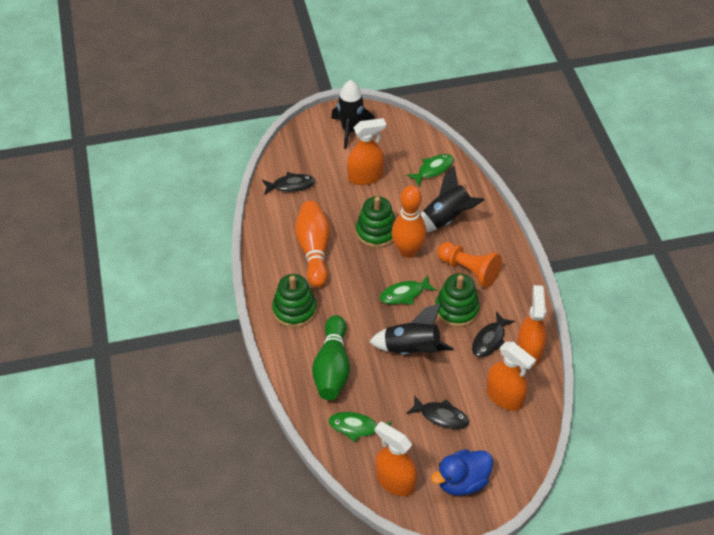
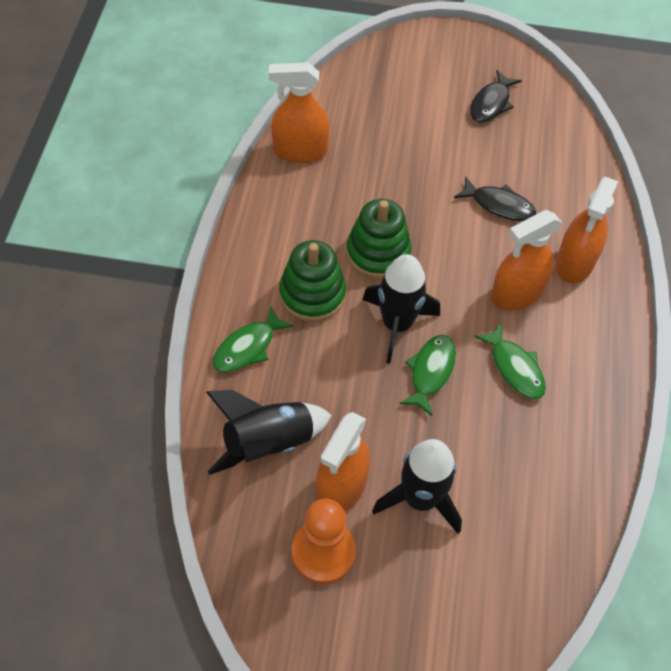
black fish: 3 -> 2
blue duck: 1 -> 0
green bowling pin: 1 -> 0
green stacking toy: 3 -> 2
orange bowling pin: 2 -> 0

